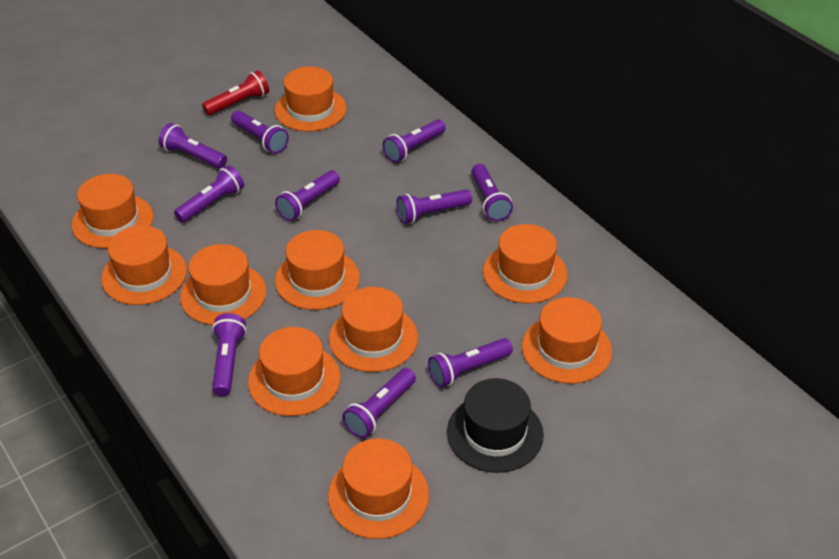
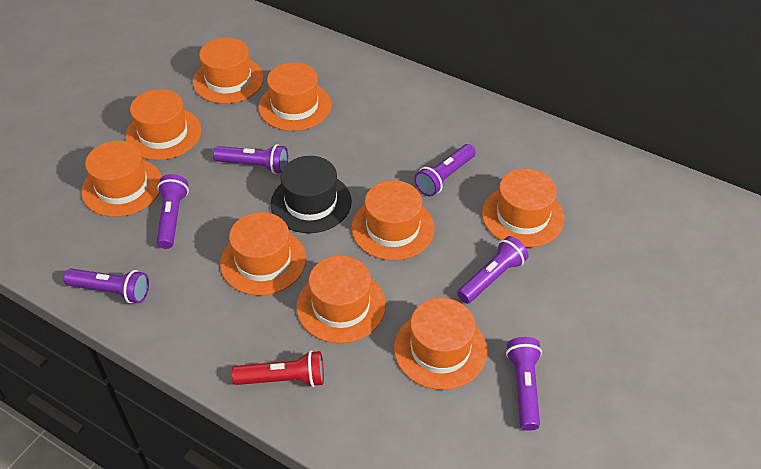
orange hat: 10 -> 9
purple flashlight: 10 -> 6

